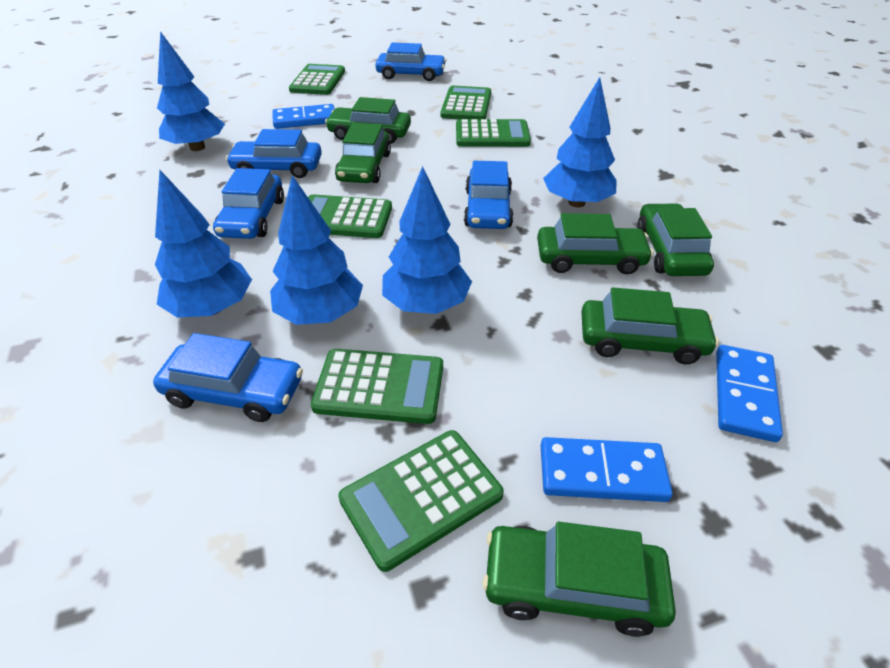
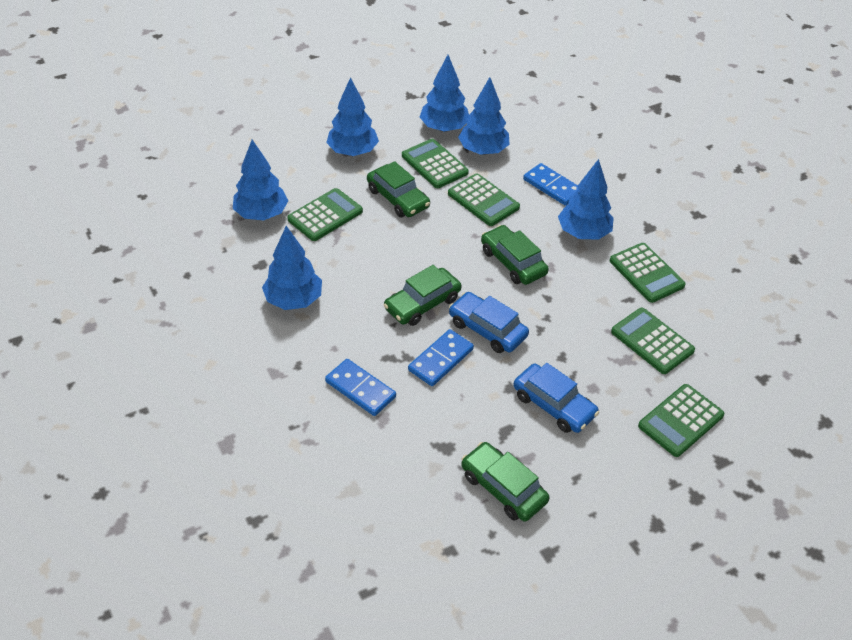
blue car: 5 -> 2
blue tree: 5 -> 6
green car: 6 -> 4

